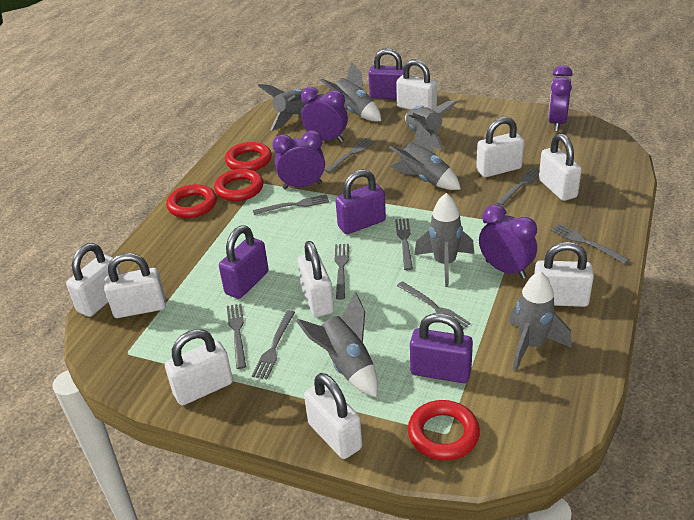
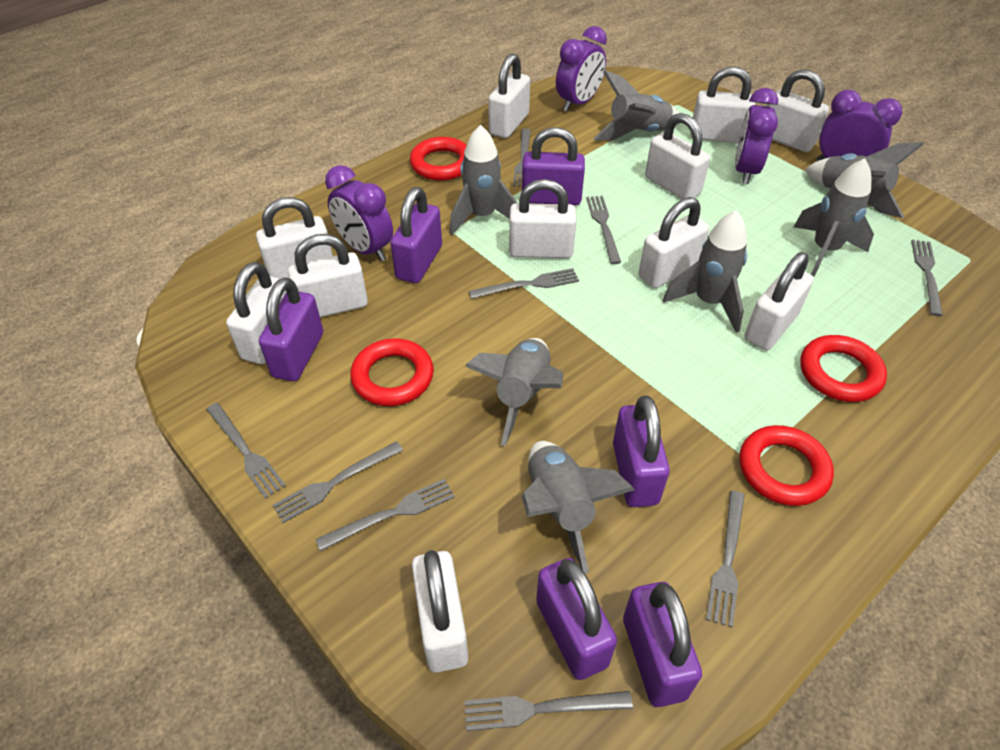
purple padlock: 4 -> 6
white padlock: 9 -> 11

